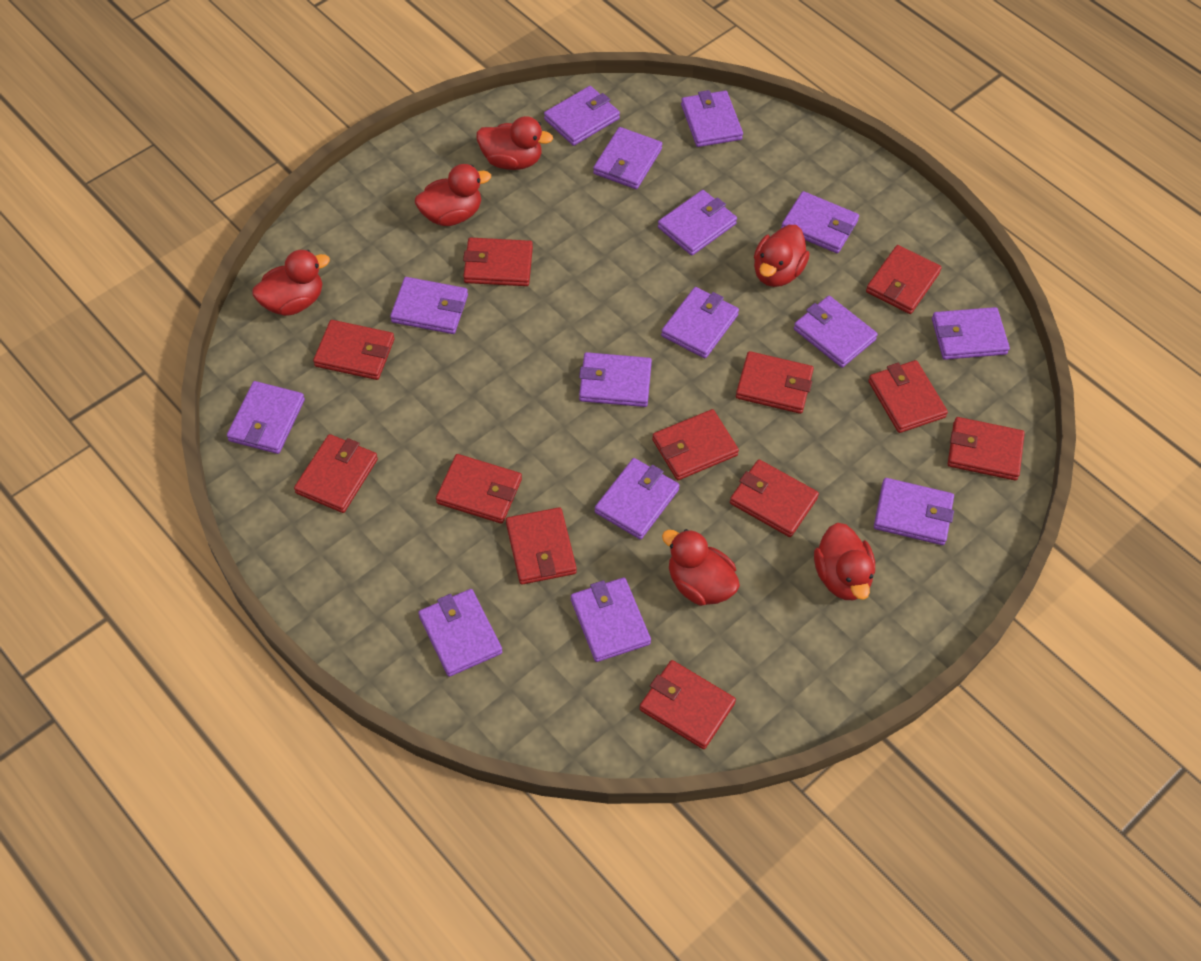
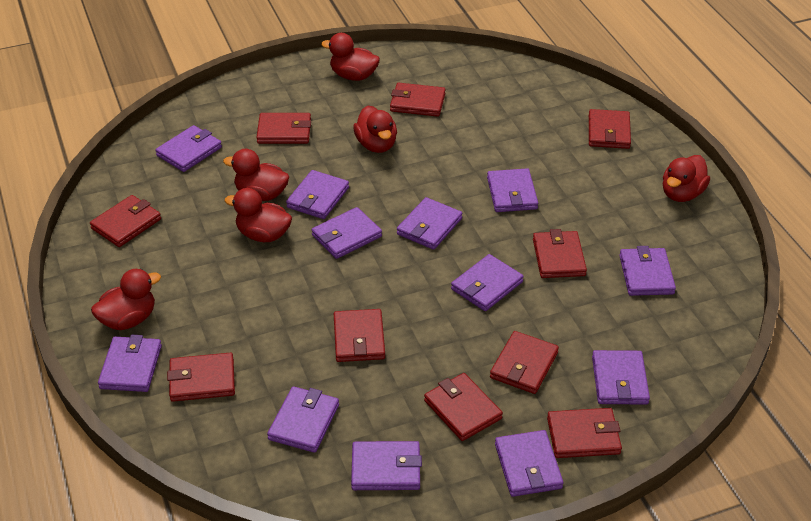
purple wallet: 15 -> 12
red wallet: 12 -> 10

